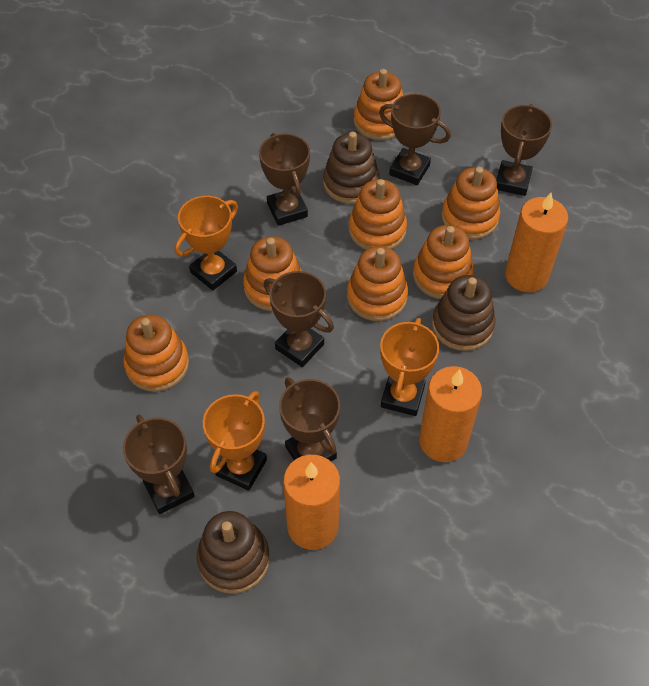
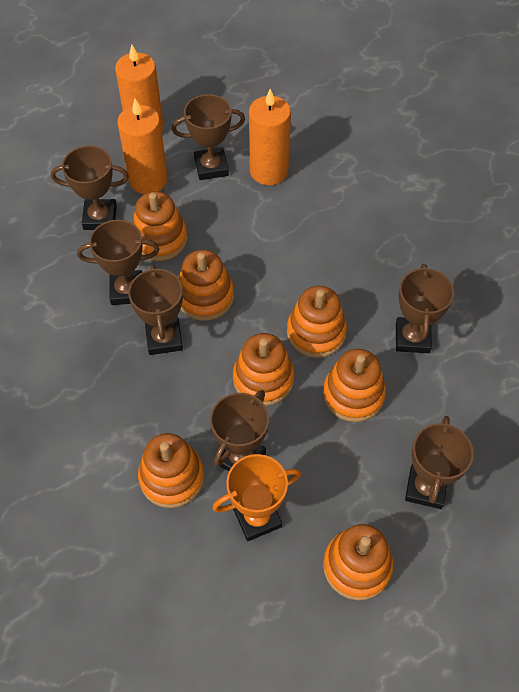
brown stacking toy: 3 -> 0
brown trophy: 6 -> 7
orange trophy: 3 -> 1

